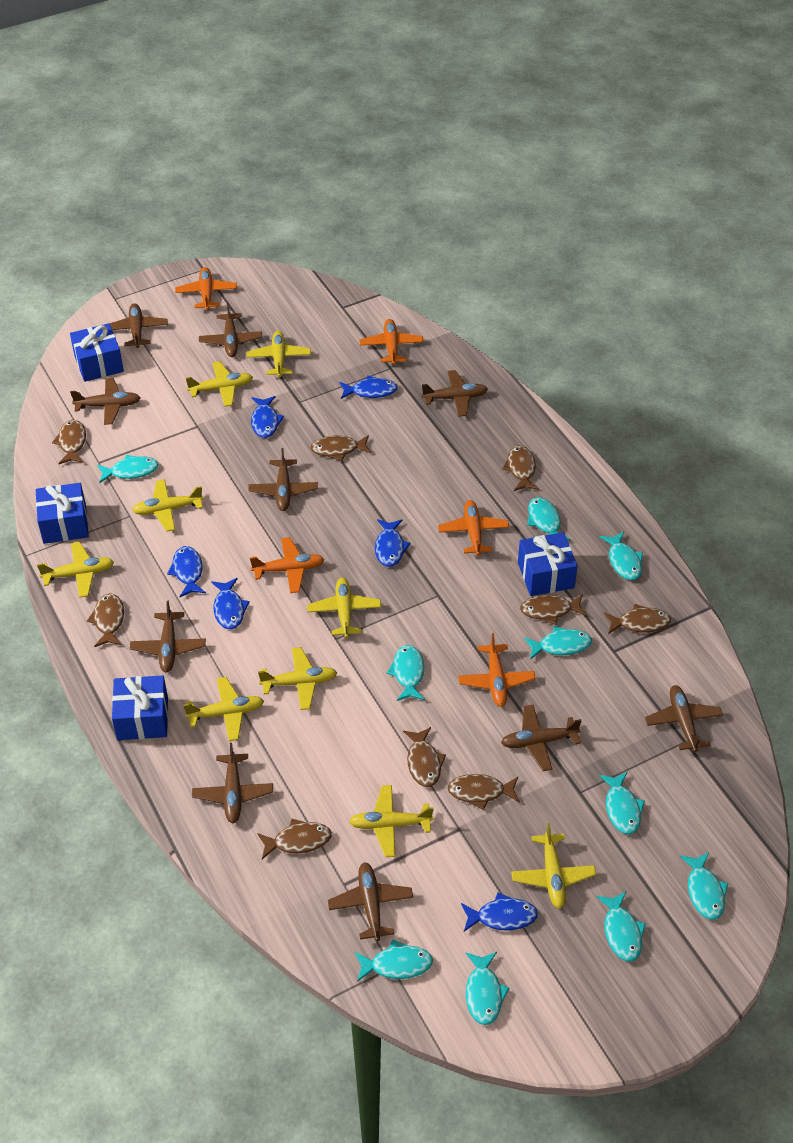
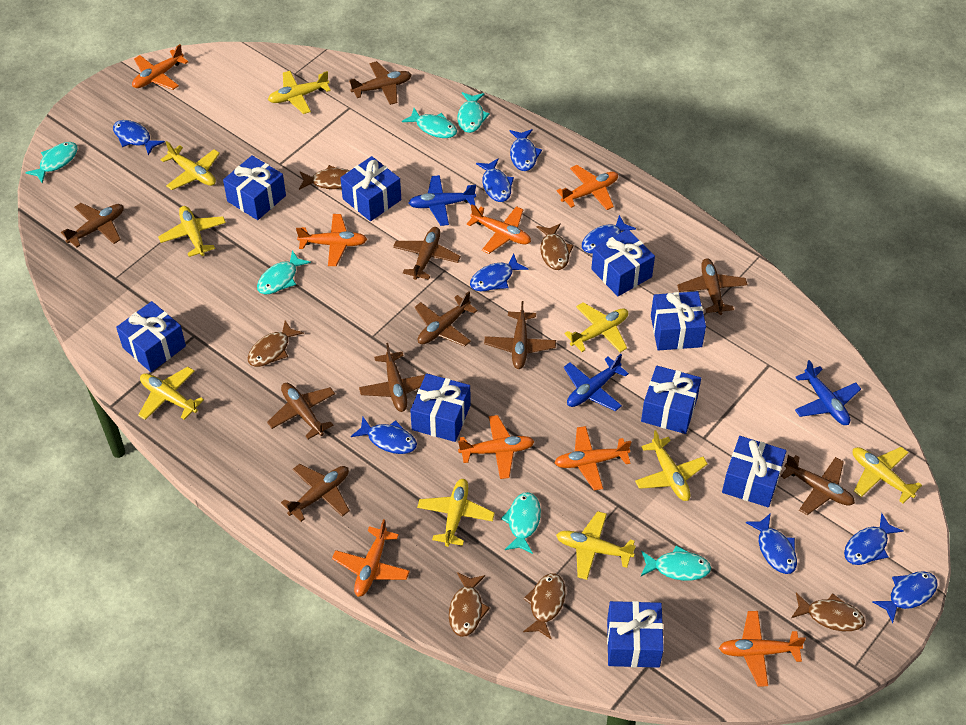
blue fish: 6 -> 9
blue gift: 4 -> 9
blue plane: 0 -> 3
brown fish: 9 -> 6
orange plane: 5 -> 8
turquoise fish: 10 -> 6

